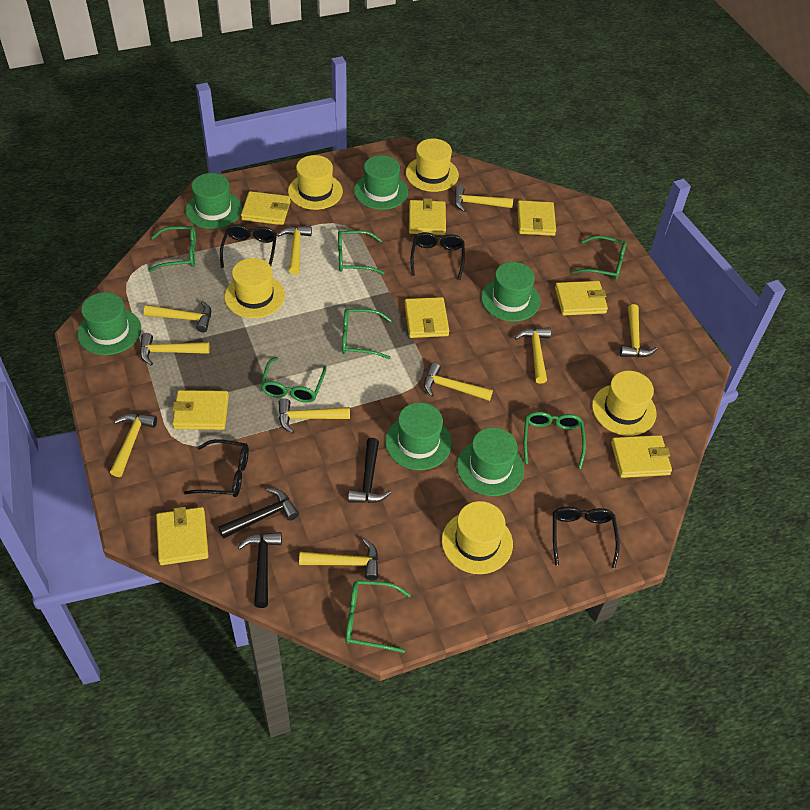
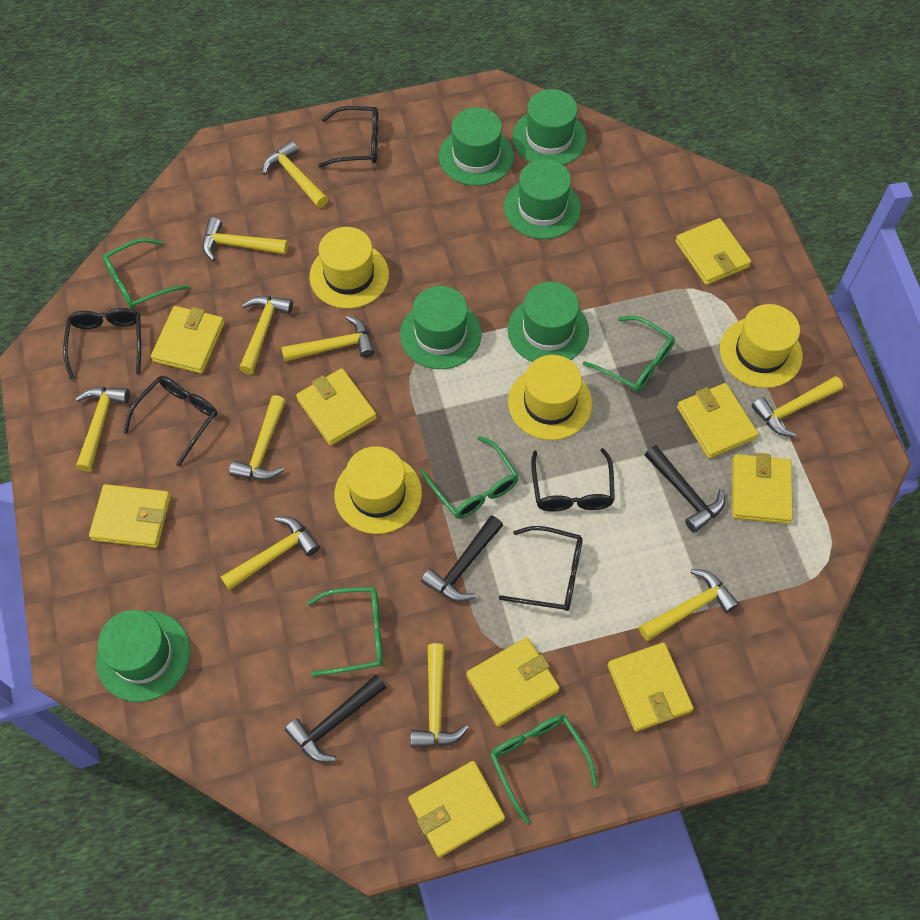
black glasses: 4 -> 5
green glasses: 7 -> 5
yellow hat: 5 -> 4
yellow wallet: 8 -> 9

